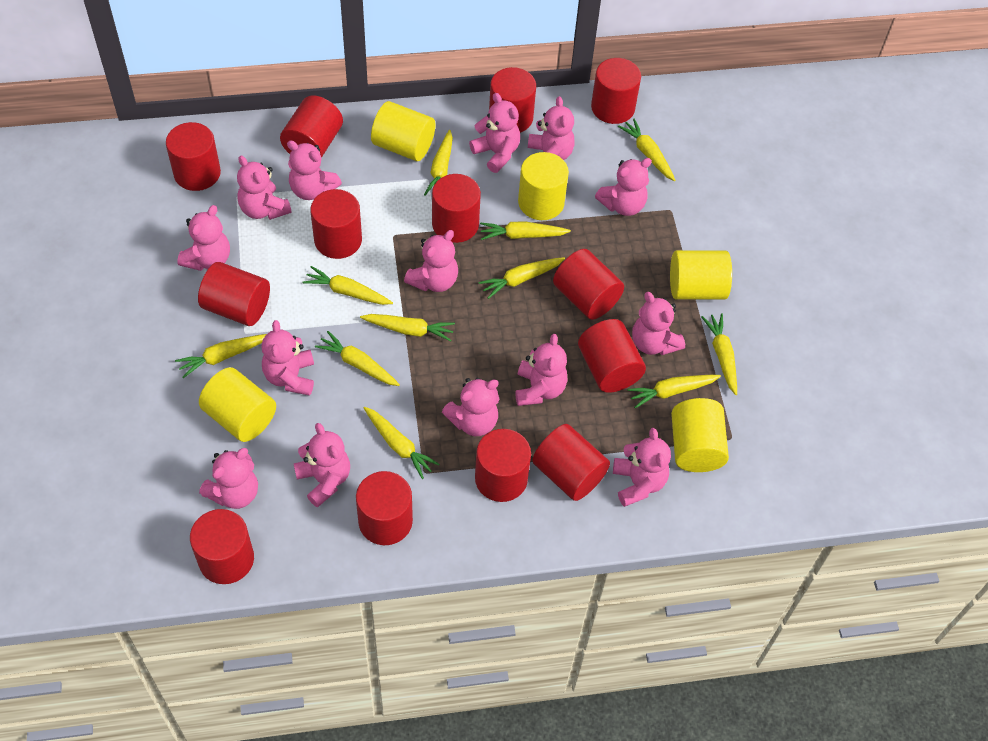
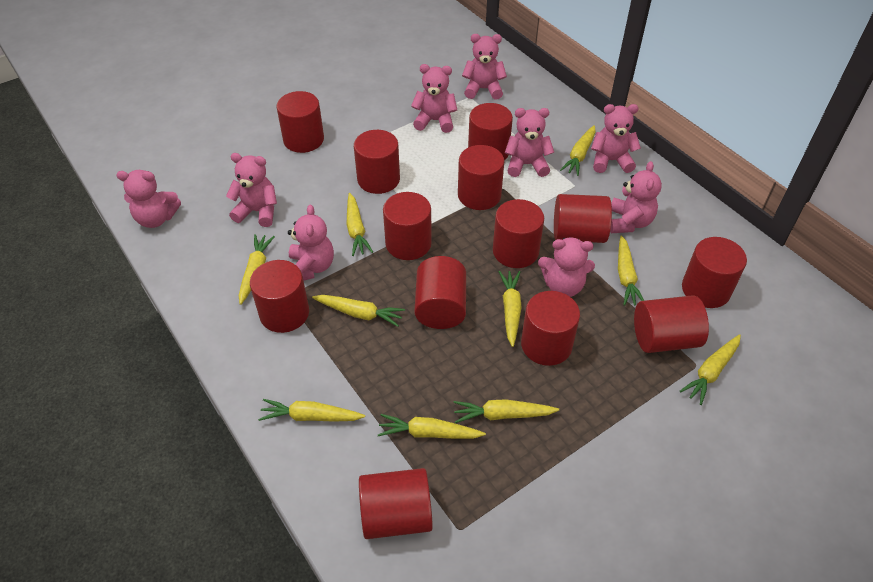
pink teddy bear: 14 -> 9
yellow carrot: 11 -> 10
yellow cylinder: 5 -> 0

